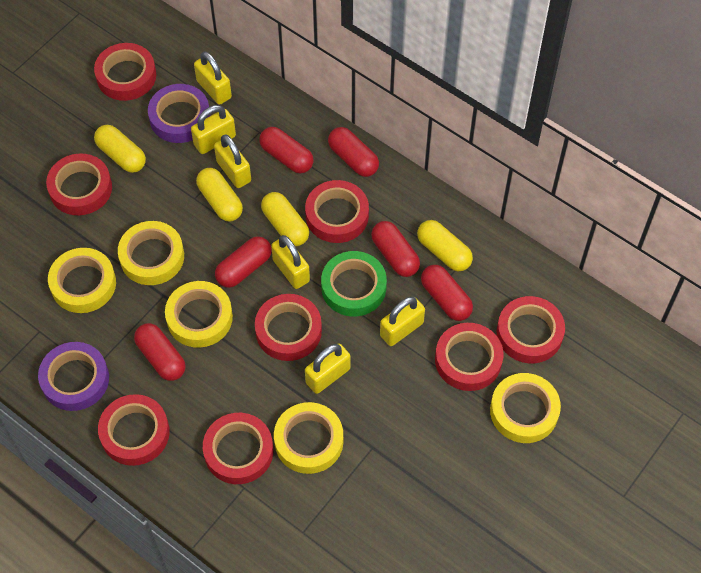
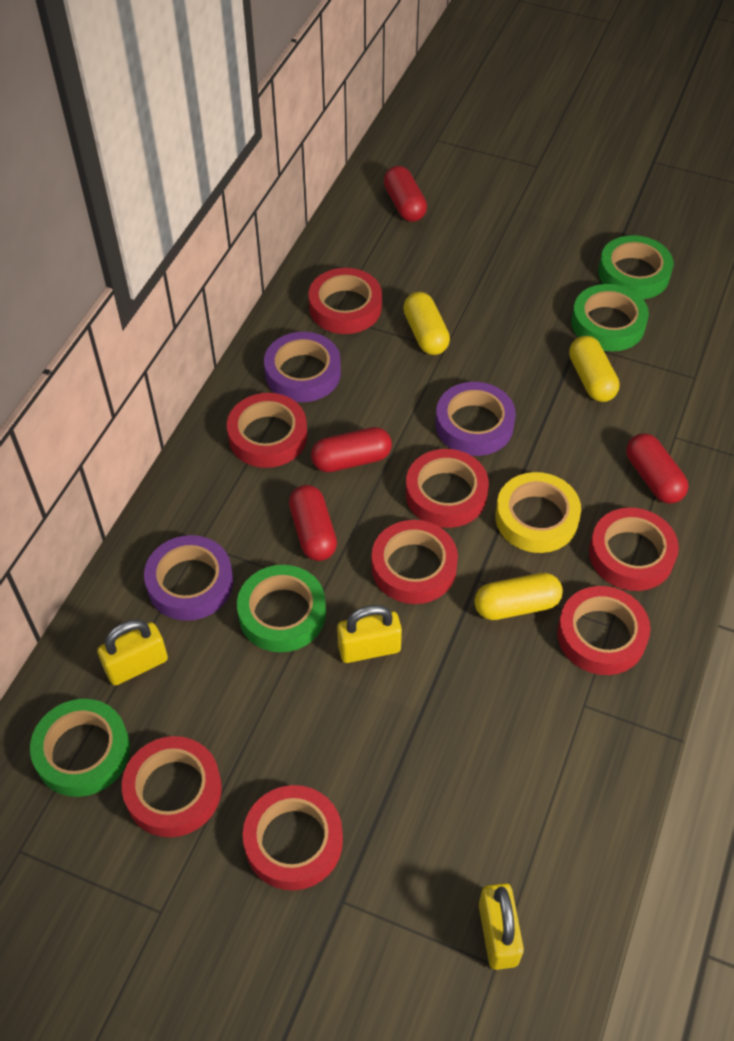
green tape: 1 -> 4
purple tape: 2 -> 3
red capsule: 6 -> 4
yellow capsule: 4 -> 3
yellow padlock: 6 -> 3
yellow tape: 5 -> 1

